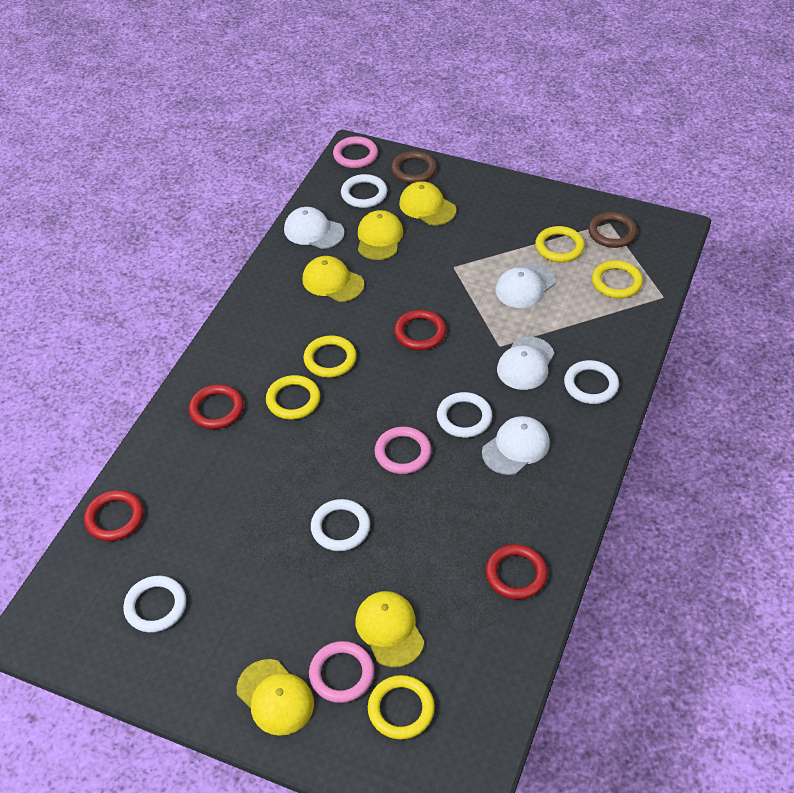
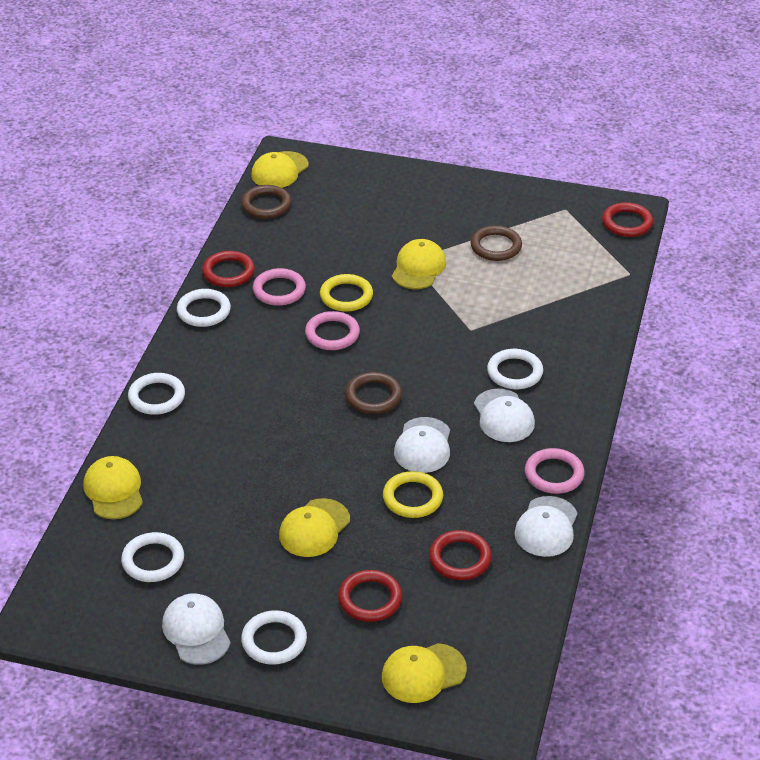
brown ring: 2 -> 3
yellow ring: 5 -> 2

